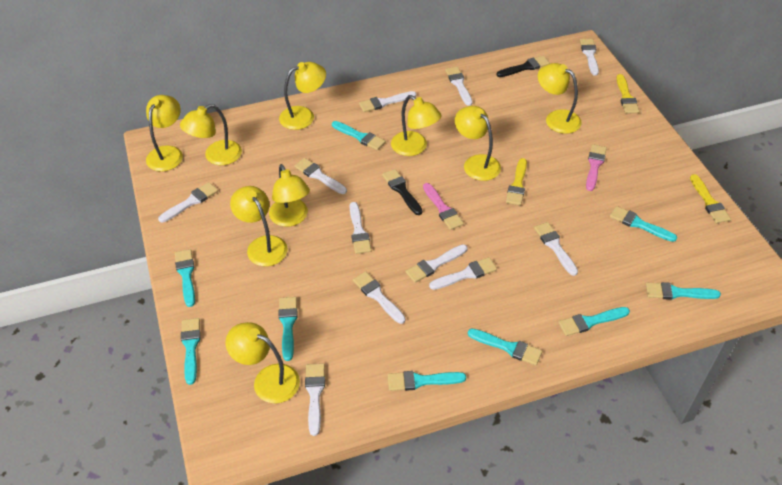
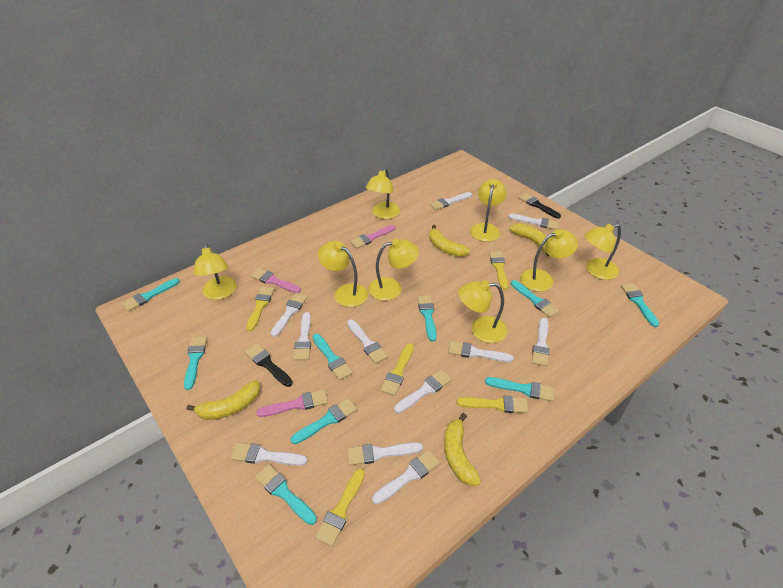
pink brush: 2 -> 3
yellow banana: 0 -> 4
yellow brush: 3 -> 5
yellow lamp: 9 -> 8

